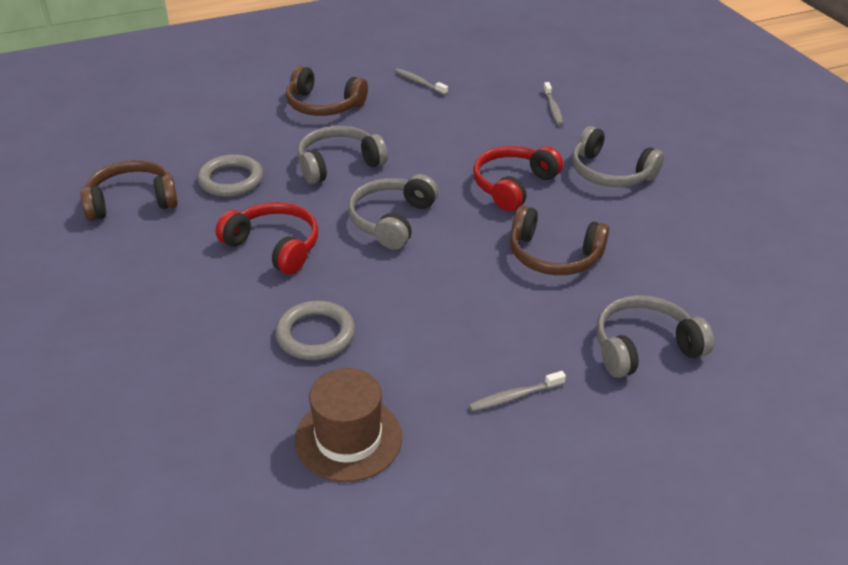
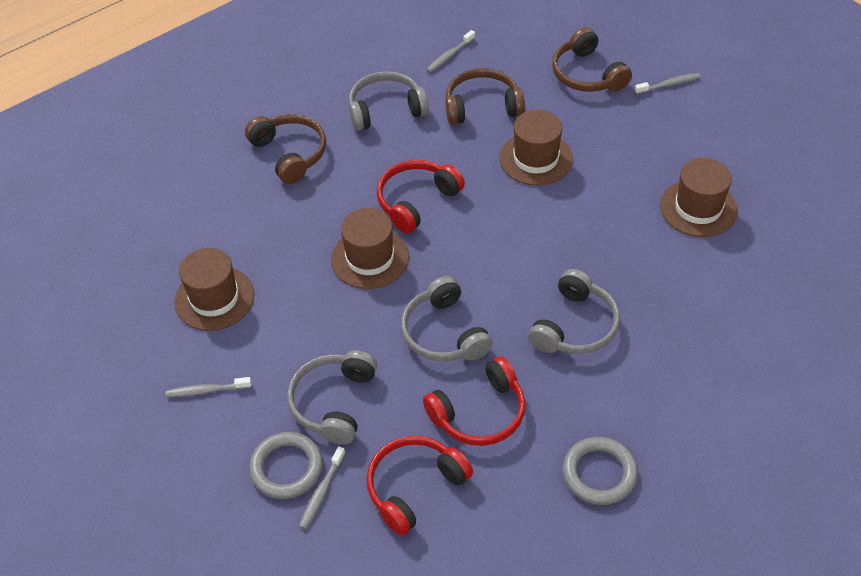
brown hat: 1 -> 4
grey toothbrush: 3 -> 4
red headphones: 2 -> 3

